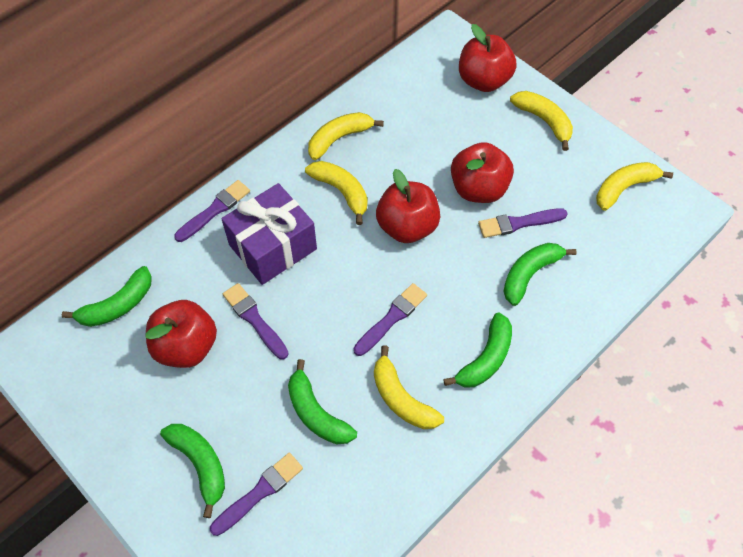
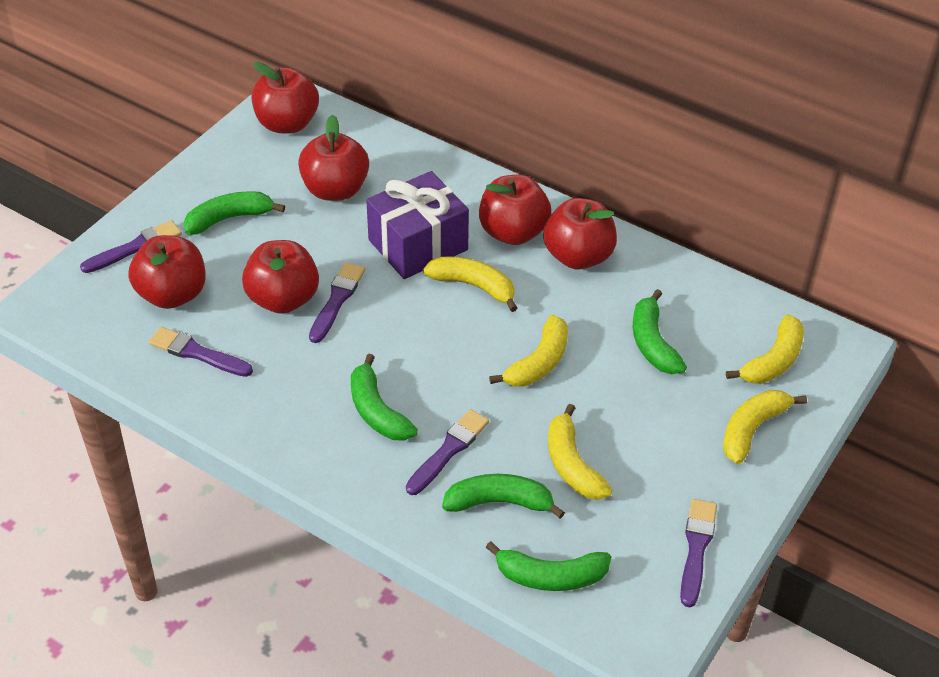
red apple: 4 -> 6

